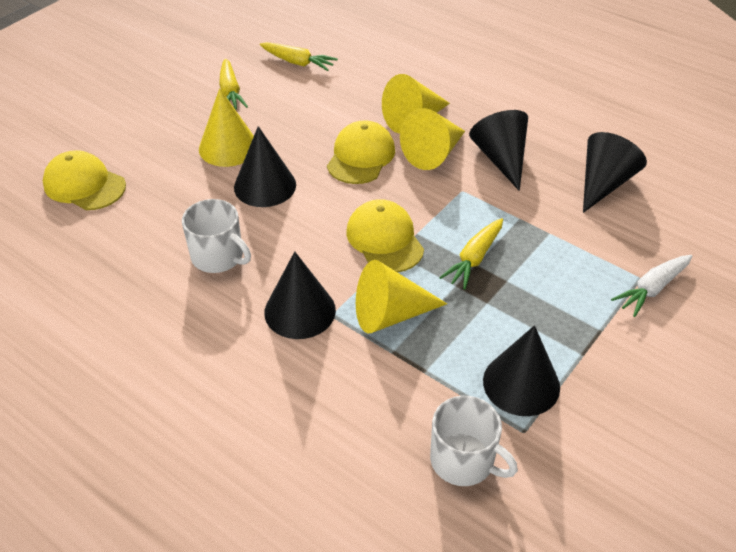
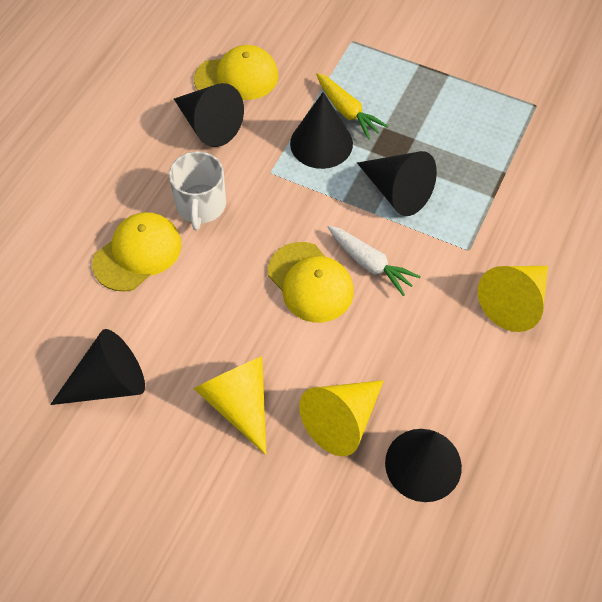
white mug: 2 -> 1
yellow carrot: 3 -> 1
yellow cone: 4 -> 3

